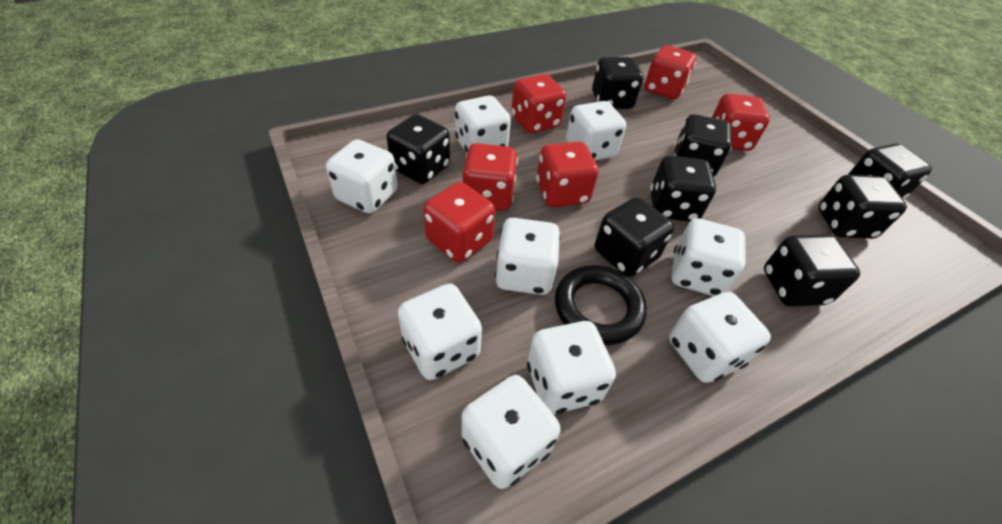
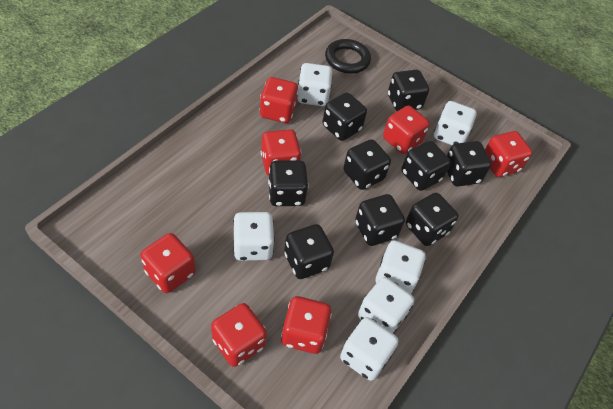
black dice: 8 -> 9
red dice: 6 -> 7
white dice: 9 -> 6

